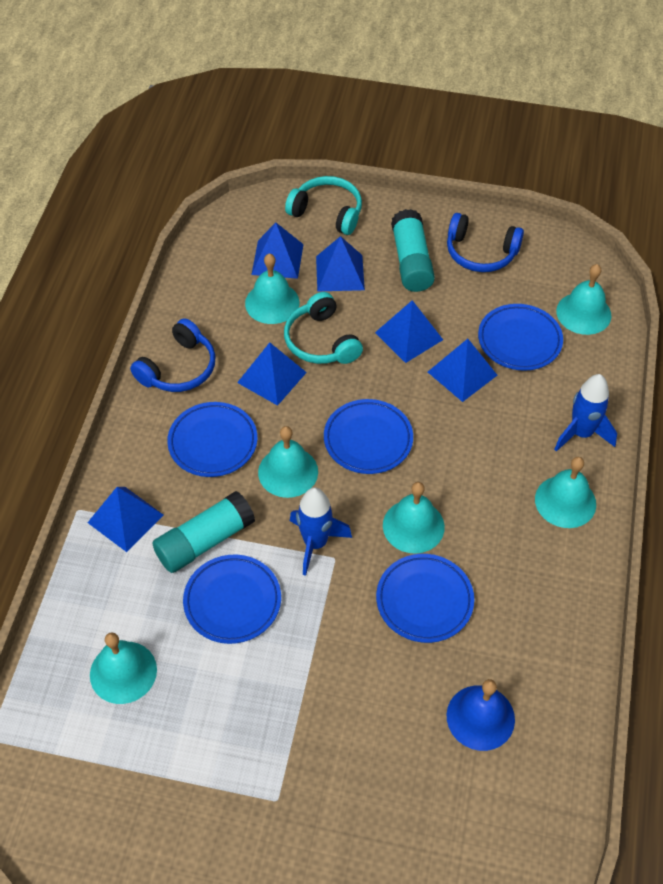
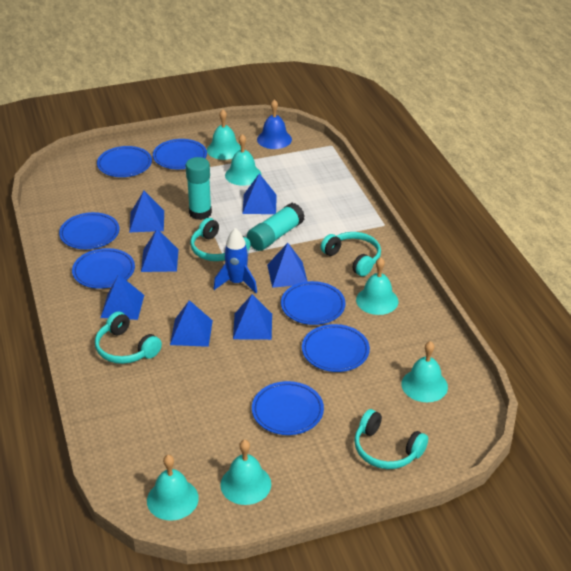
blue headphones: 2 -> 0
blue plate: 5 -> 7
blue pyramid: 6 -> 7
blue rocket: 2 -> 1
turquoise headphones: 2 -> 4

